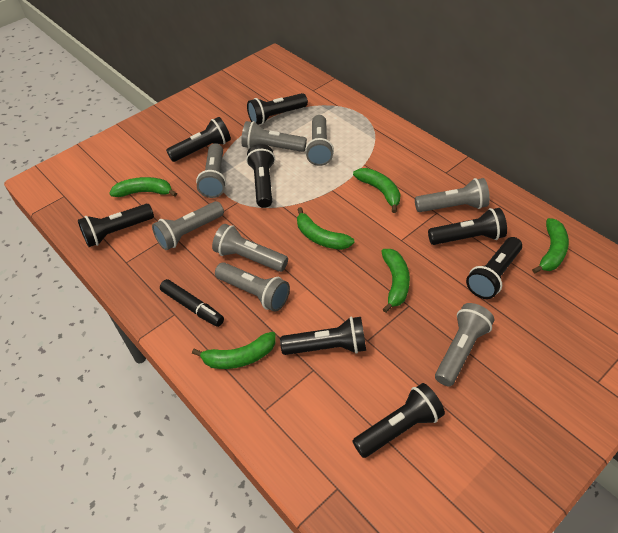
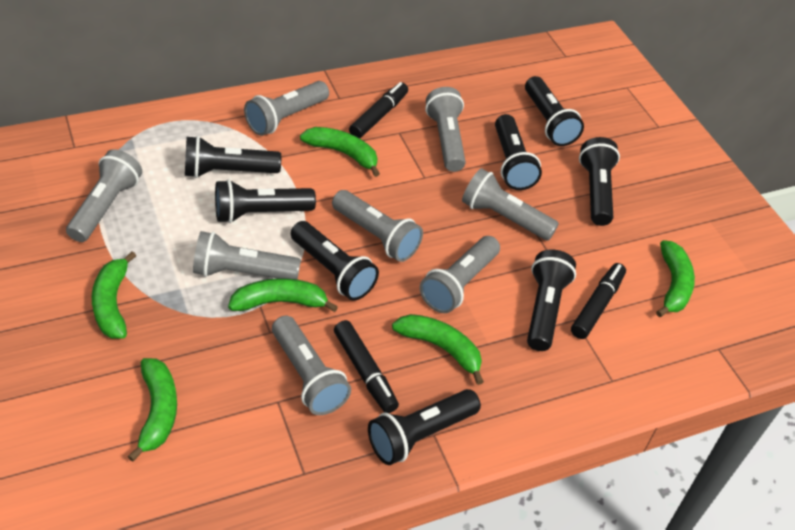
black marker: 1 -> 3

